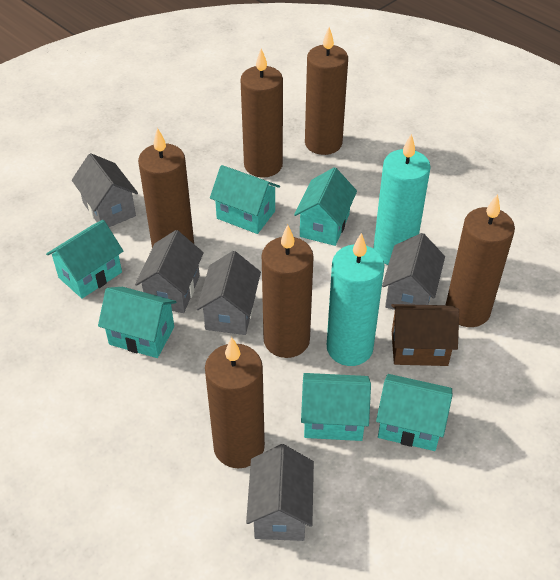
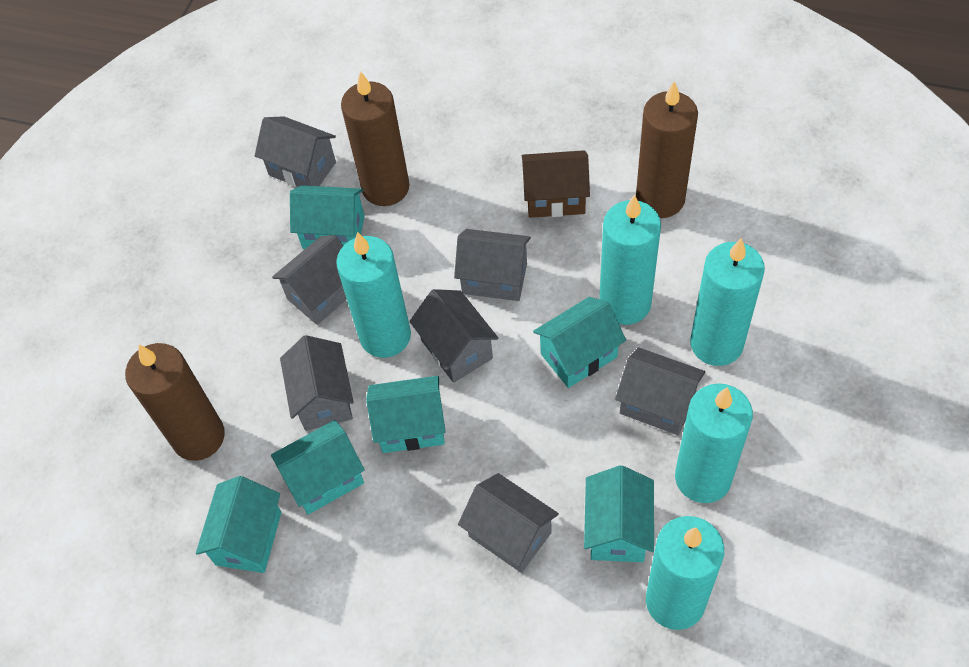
brown candle: 6 -> 3
grey house: 5 -> 7
turquoise candle: 2 -> 5

